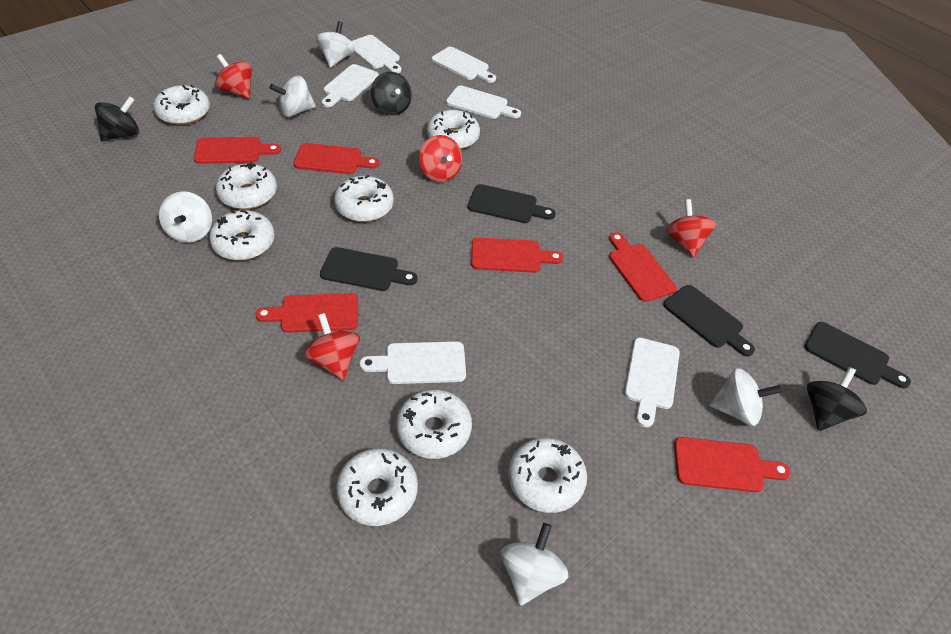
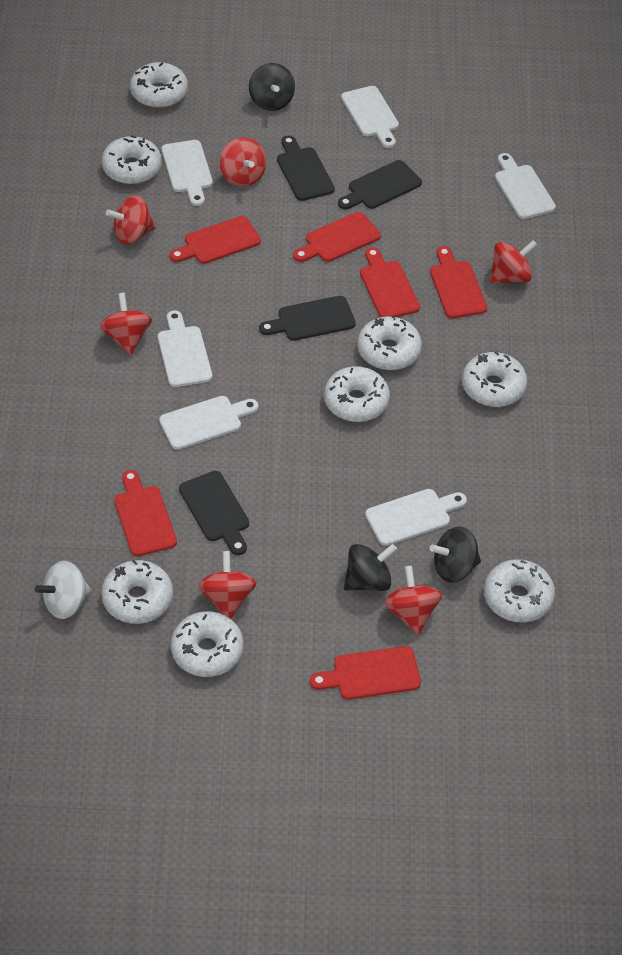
red spinning top: 4 -> 6
white spinning top: 5 -> 1

